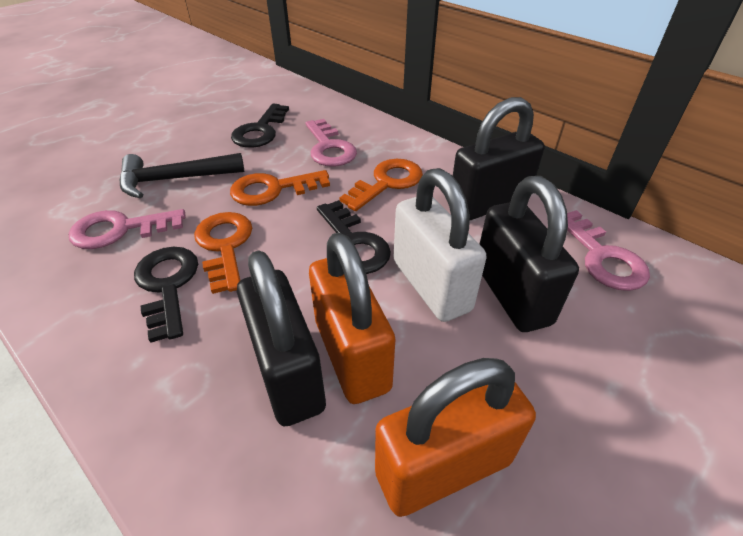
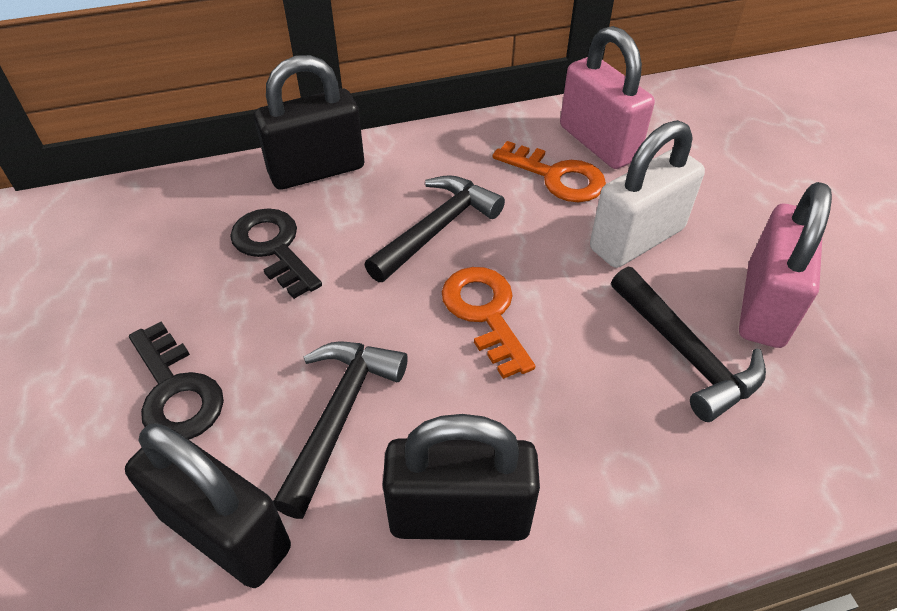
black hammer: 1 -> 3
black key: 3 -> 2
orange key: 3 -> 2
orange padlock: 2 -> 0
pink key: 3 -> 0
pink padlock: 0 -> 2

